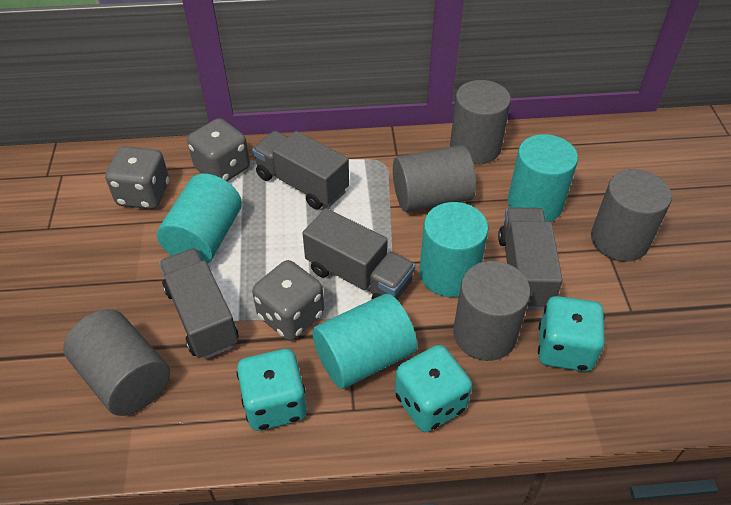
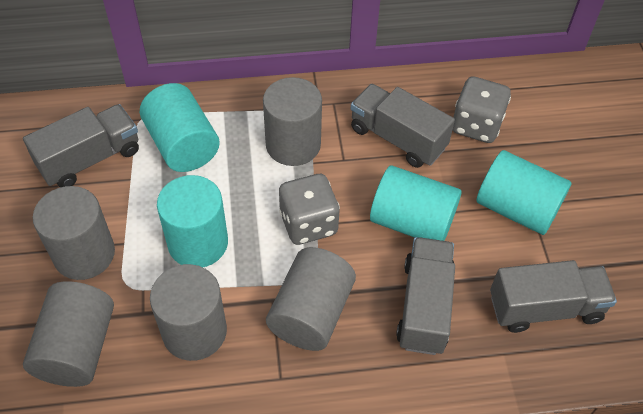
grey dice: 3 -> 2
turquoise dice: 3 -> 0

